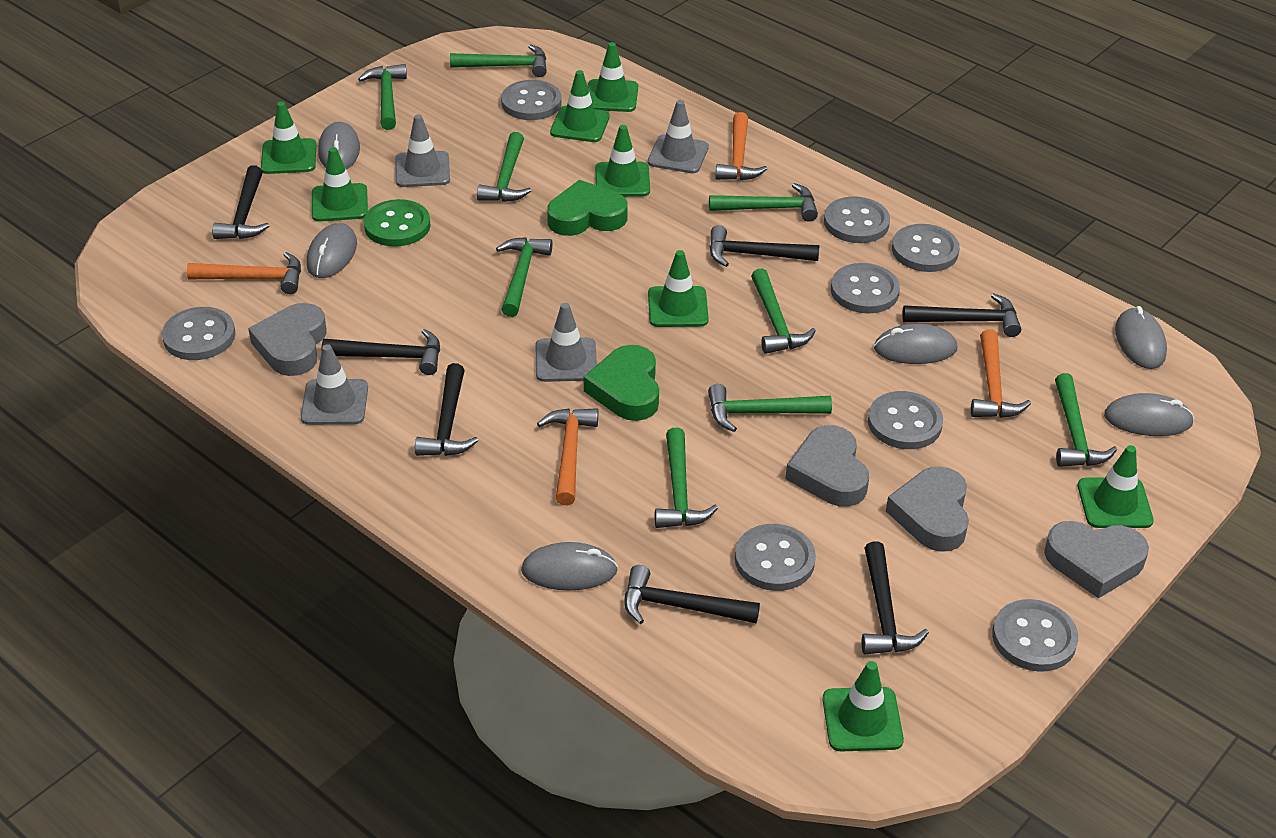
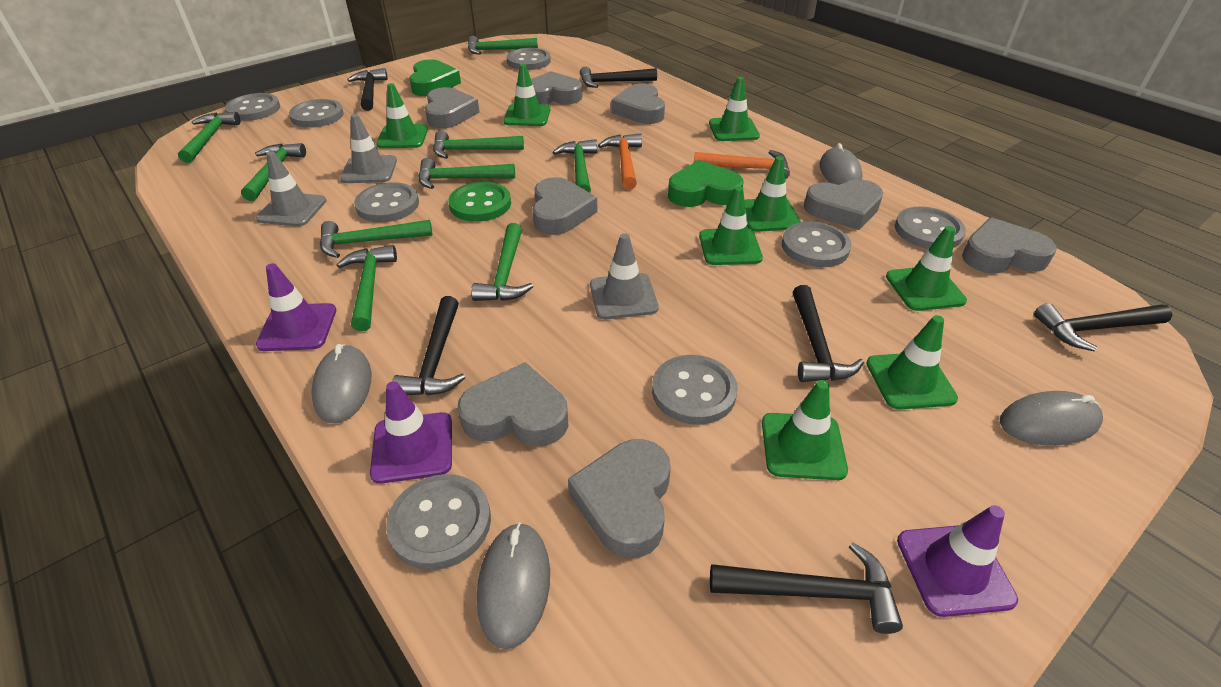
black hammer: 7 -> 6
grey heart: 4 -> 8
grey mouse: 6 -> 4
grey traffic cone: 4 -> 3
orange hammer: 4 -> 2
purple traffic cone: 0 -> 3

